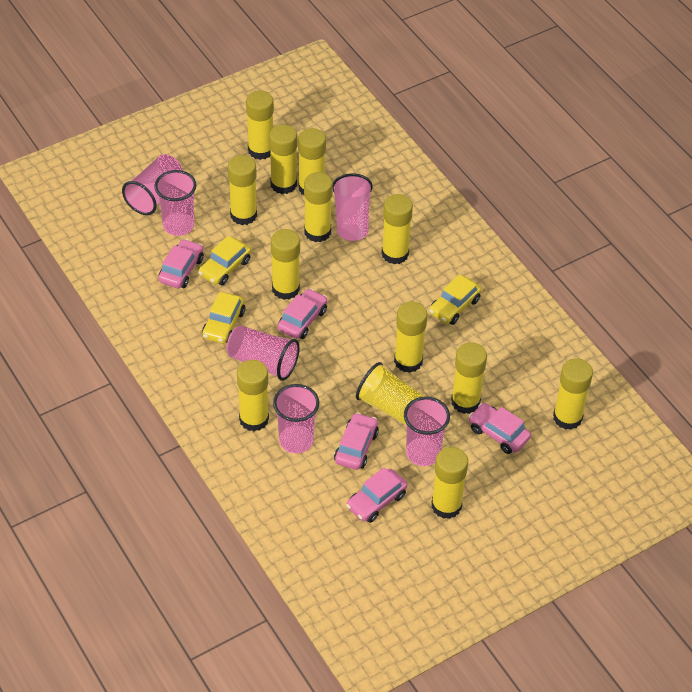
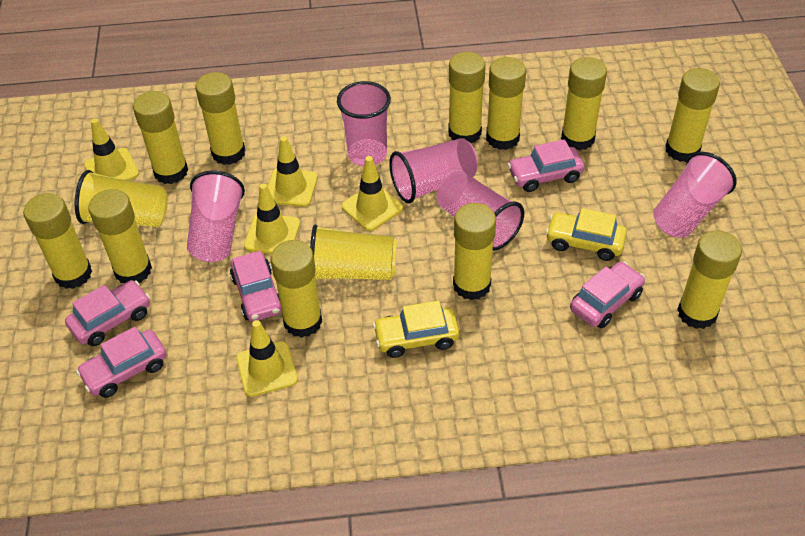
pink cup: 6 -> 5
yellow car: 3 -> 2
yellow cup: 1 -> 2
yellow glue stick: 12 -> 11
yellow traffic cone: 0 -> 5

